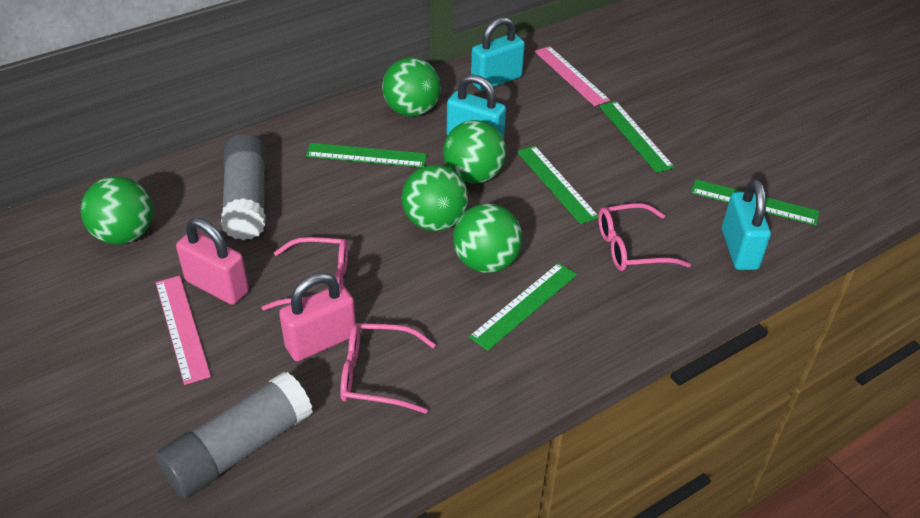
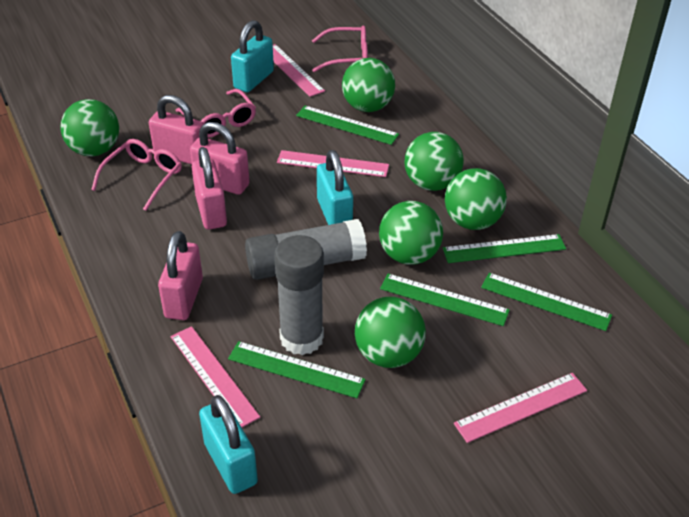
green ball: 5 -> 6
pink padlock: 2 -> 4
pink ruler: 2 -> 4

